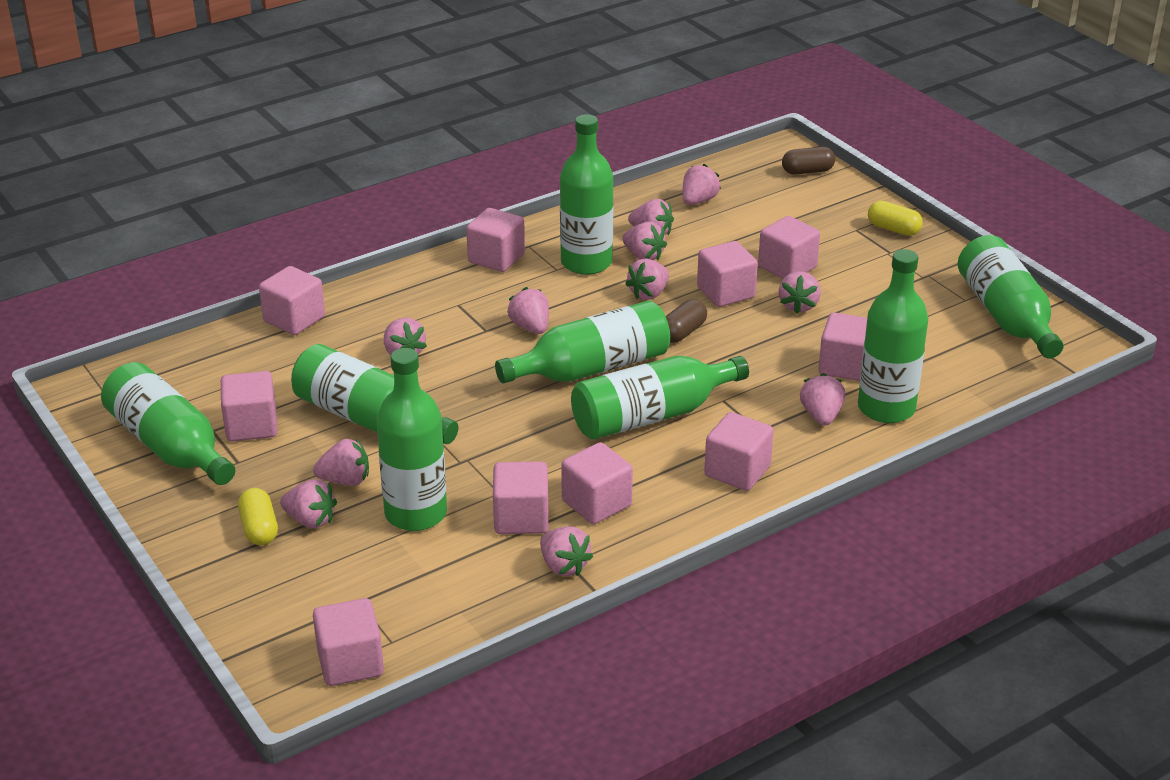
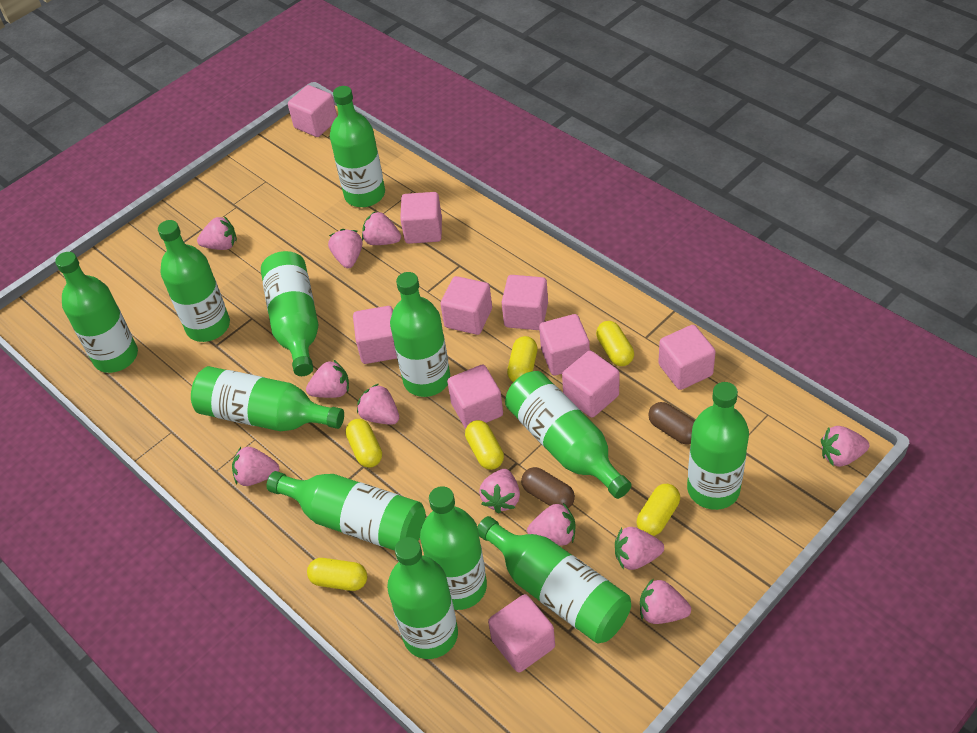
green bottle: 8 -> 12
yellow capsule: 2 -> 6

